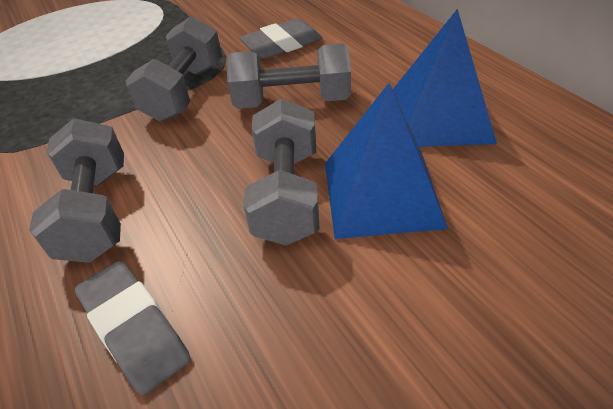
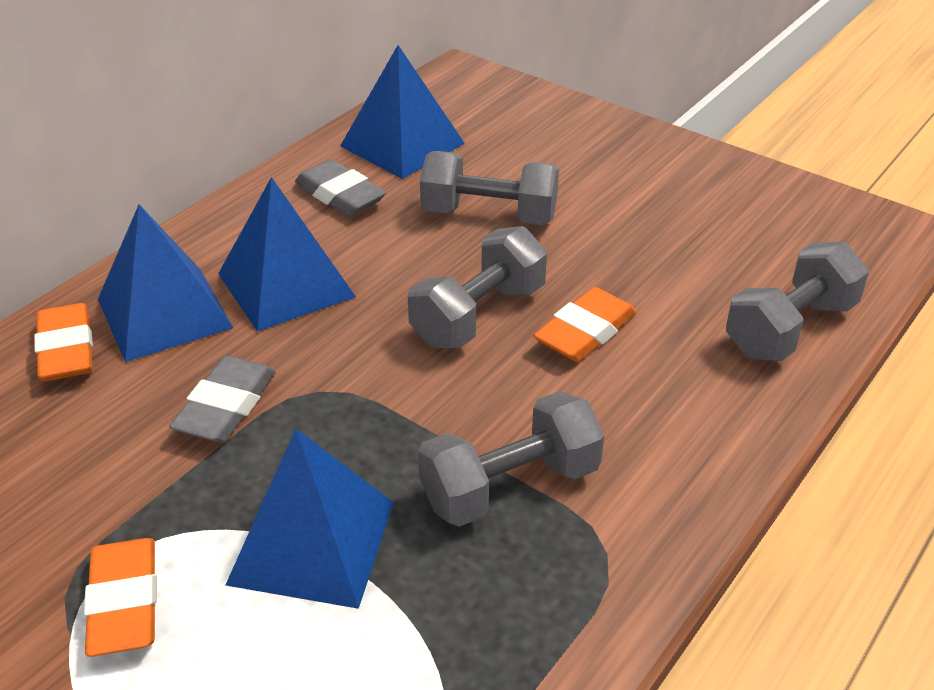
blue pyramid: 2 -> 4
orange eraser: 0 -> 3

